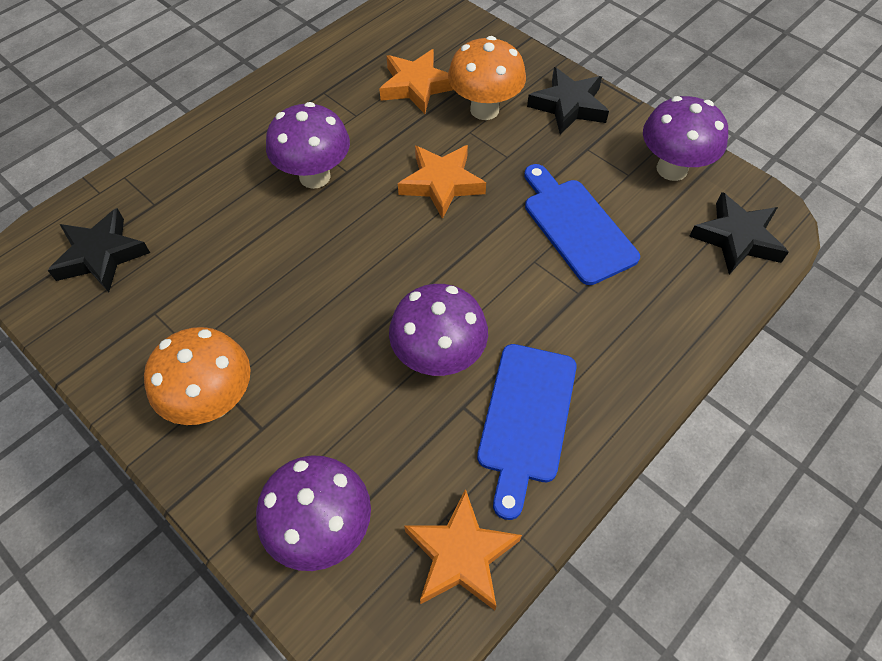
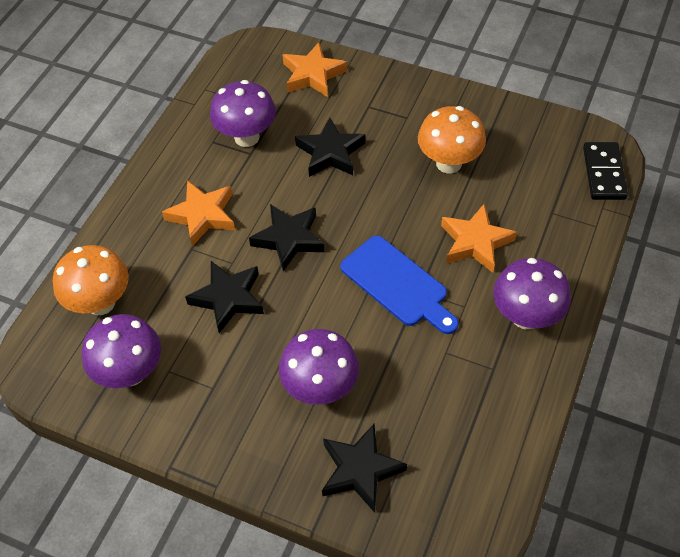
black domino: 0 -> 1
black star: 3 -> 4
blue cutting board: 2 -> 1

